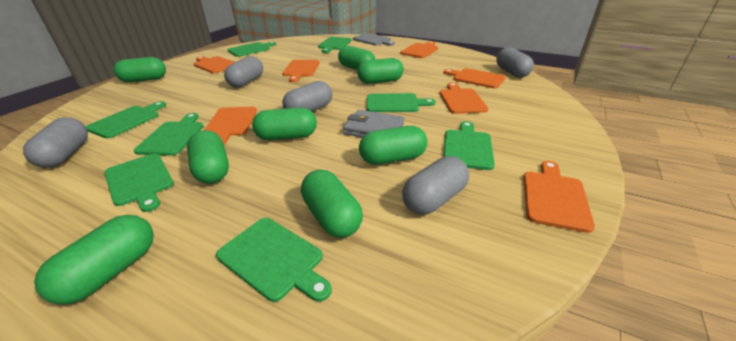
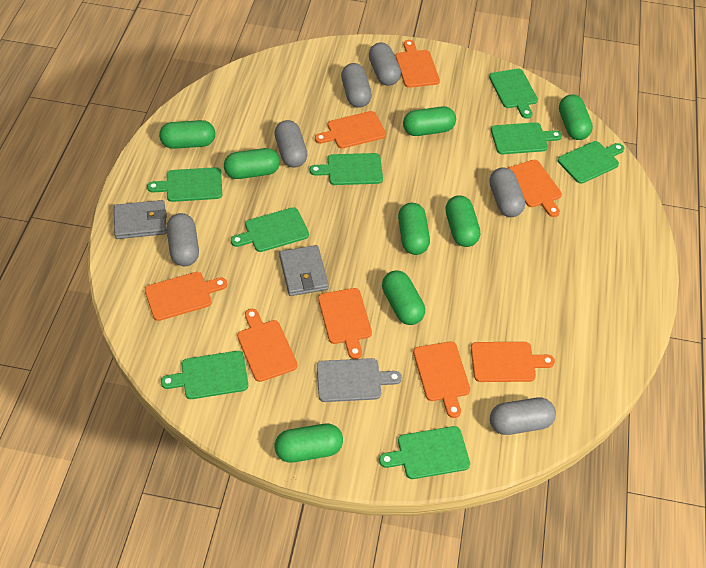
grey capsule: 5 -> 6
grey wallet: 1 -> 2
orange cutting board: 7 -> 8

